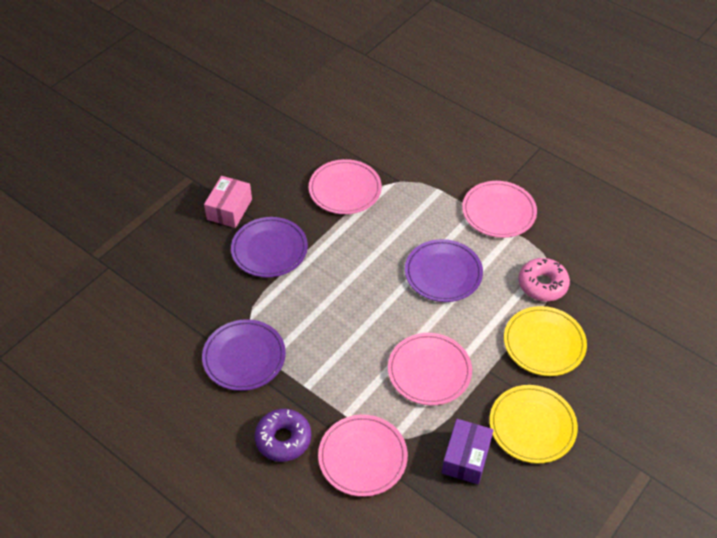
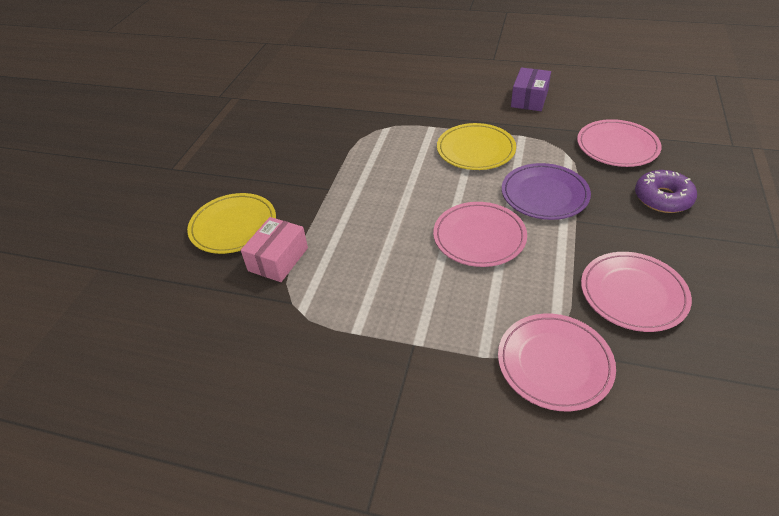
pink donut: 1 -> 0
purple plate: 3 -> 1

